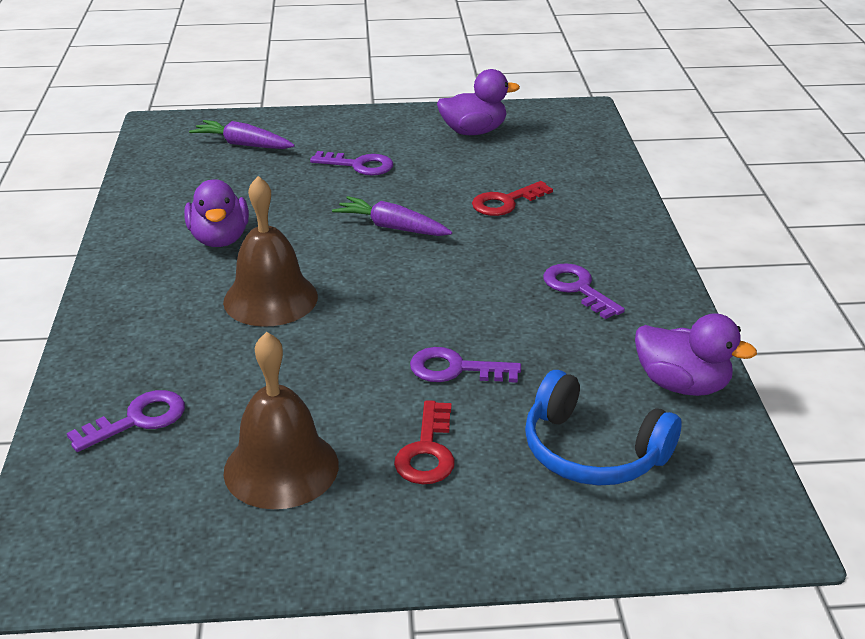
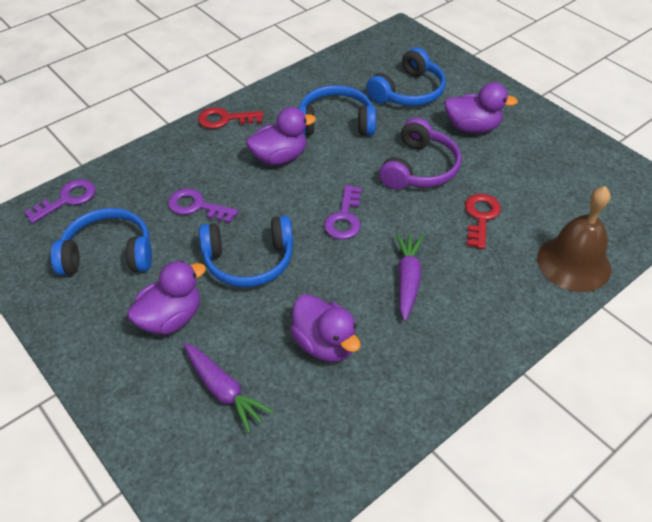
blue headphones: 1 -> 4
brown bell: 2 -> 1
purple duck: 3 -> 4
purple headphones: 0 -> 1
purple key: 4 -> 3

